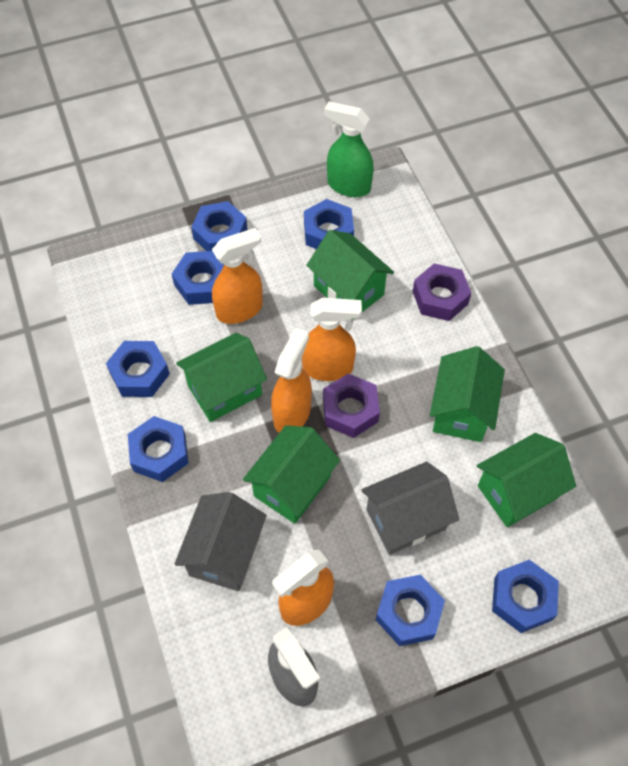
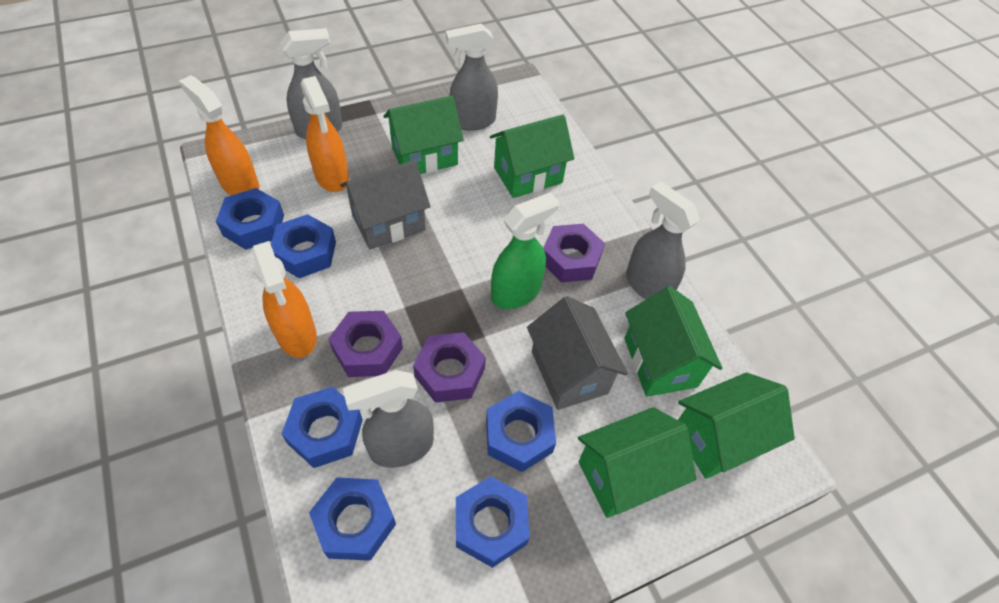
blue nut: 7 -> 6
grey spray bottle: 1 -> 4
orange spray bottle: 4 -> 3
purple nut: 2 -> 3

